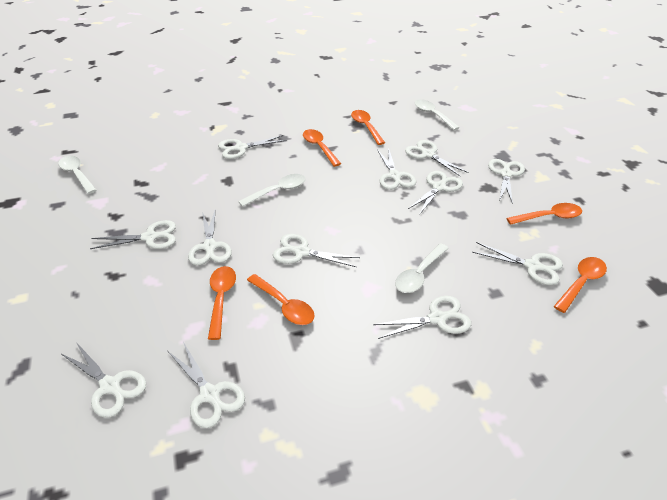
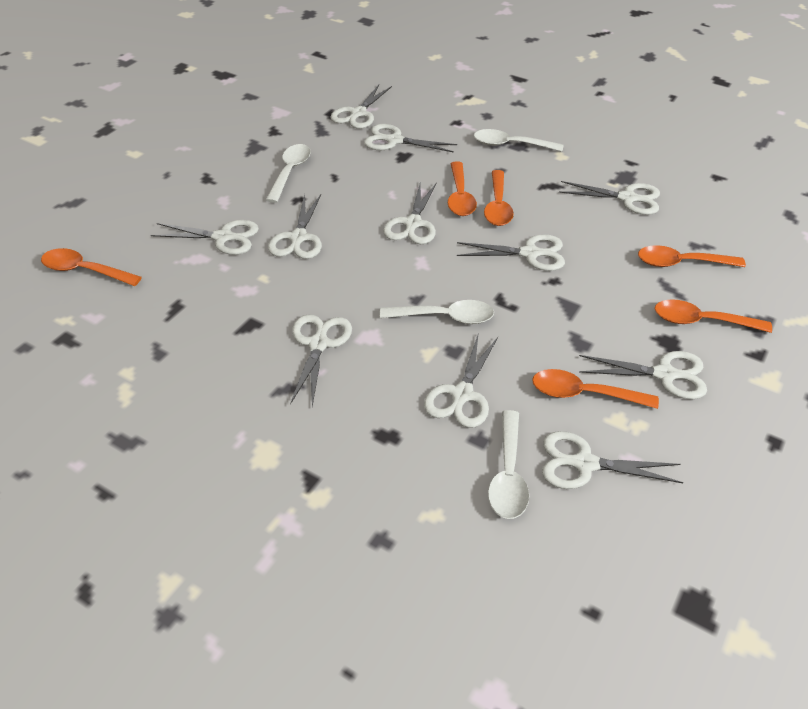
white scissors: 12 -> 11

